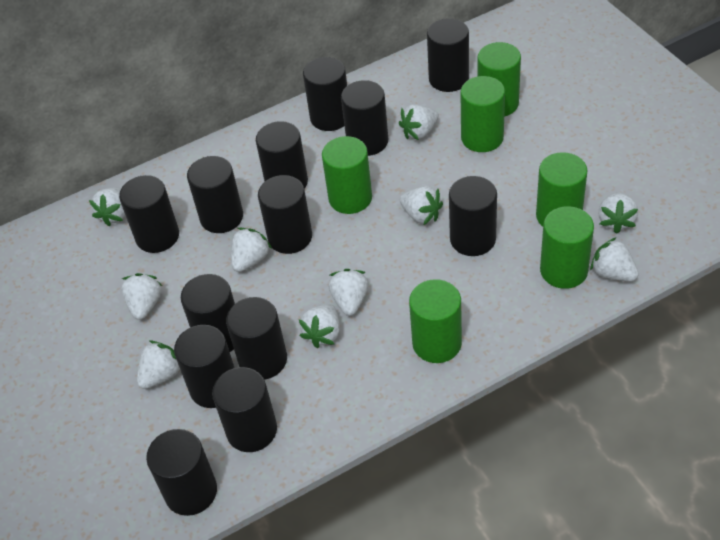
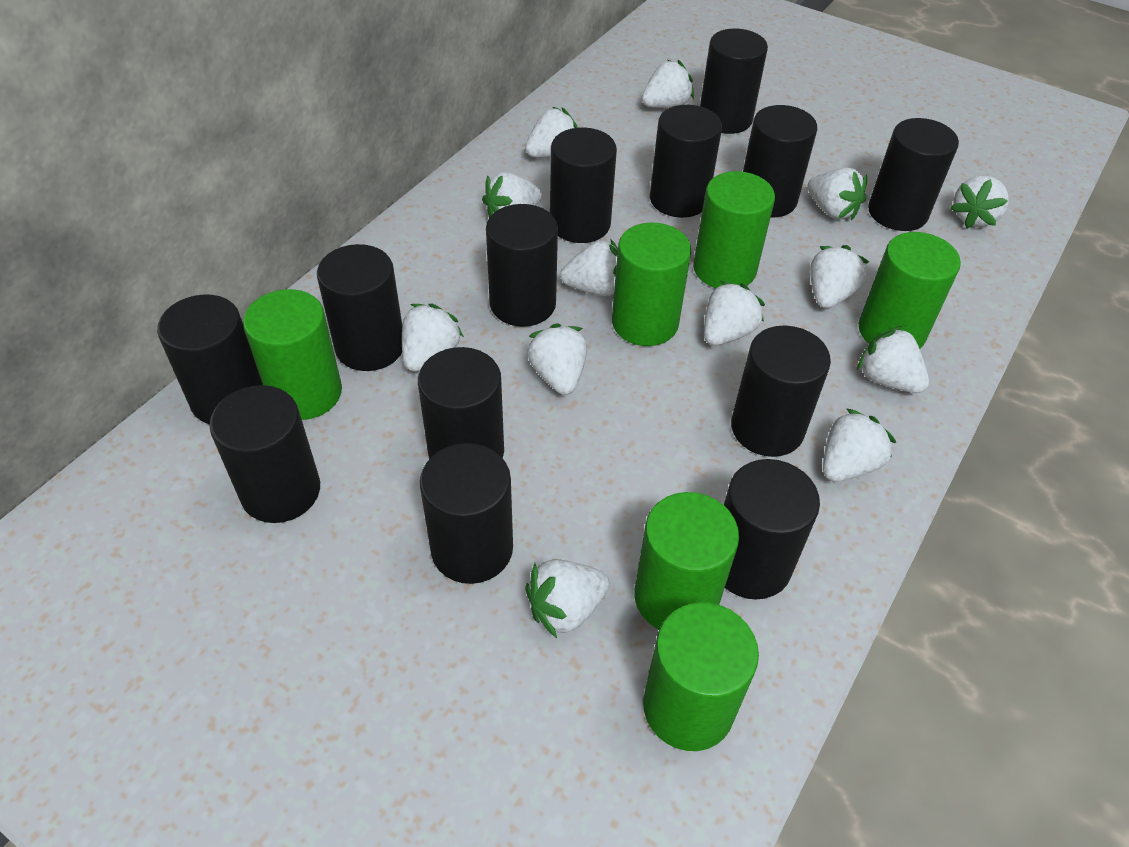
white strawberry: 10 -> 13

